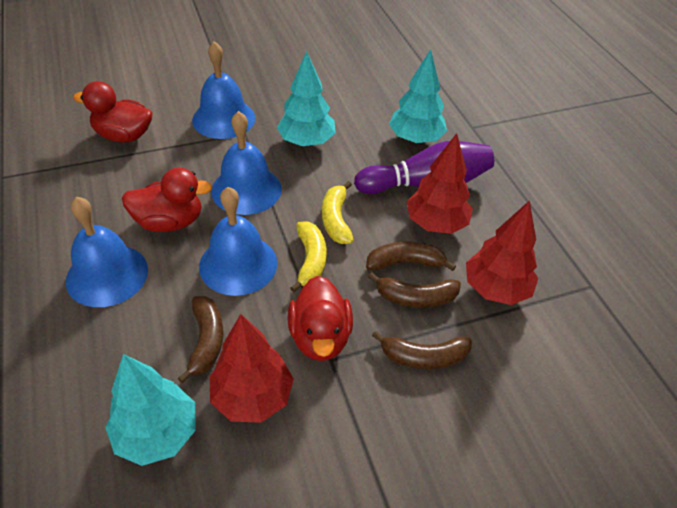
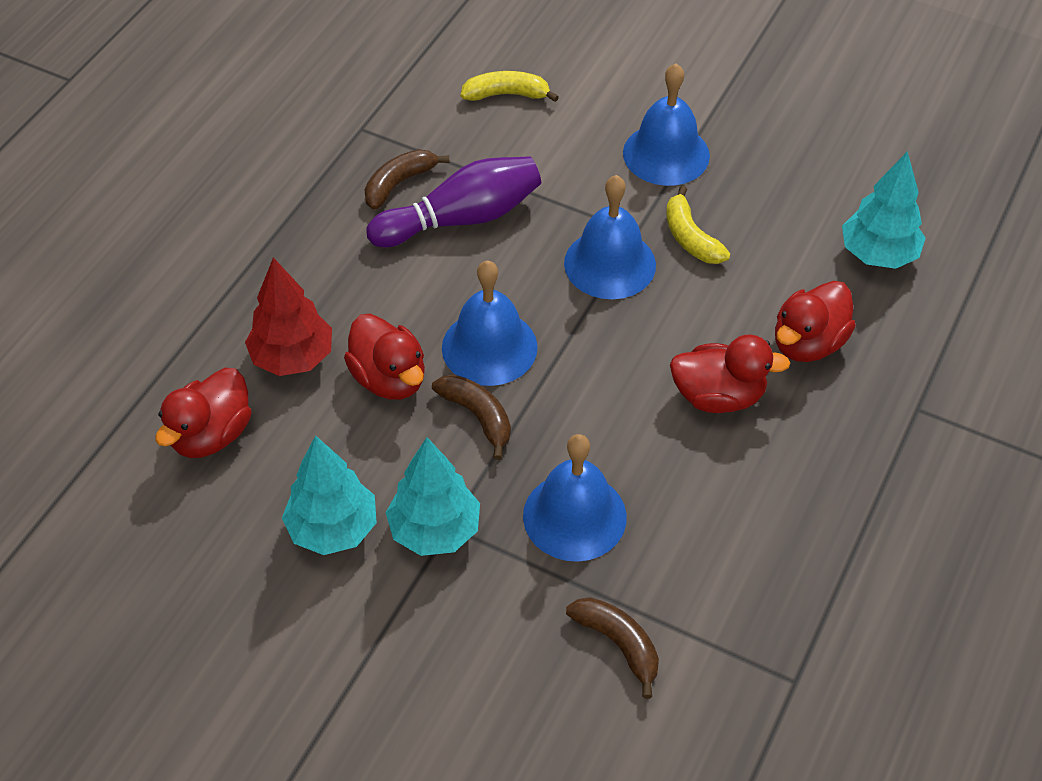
brown banana: 4 -> 3
red duck: 3 -> 4
red tree: 3 -> 1

